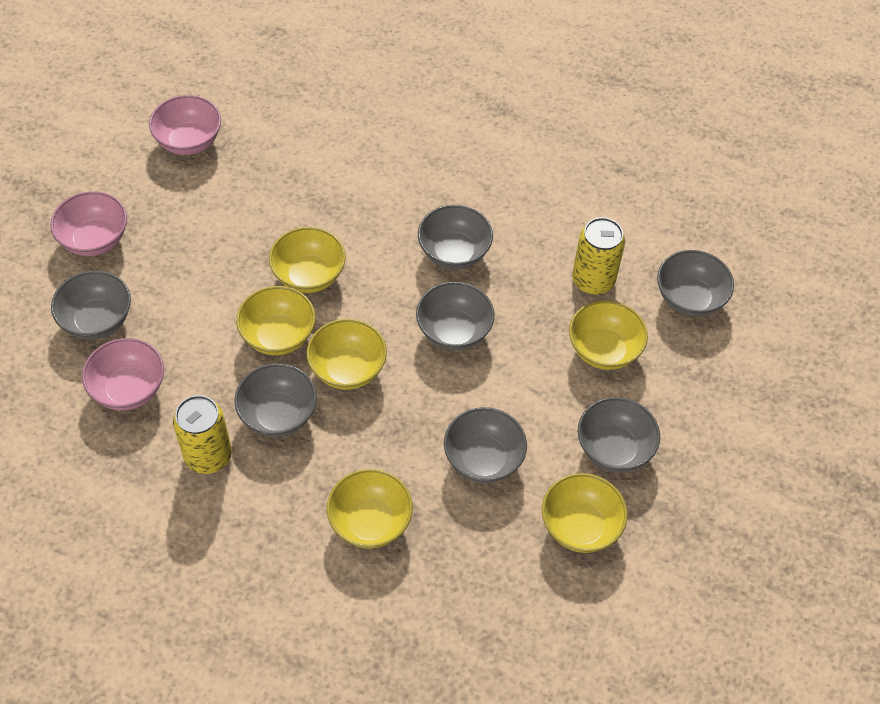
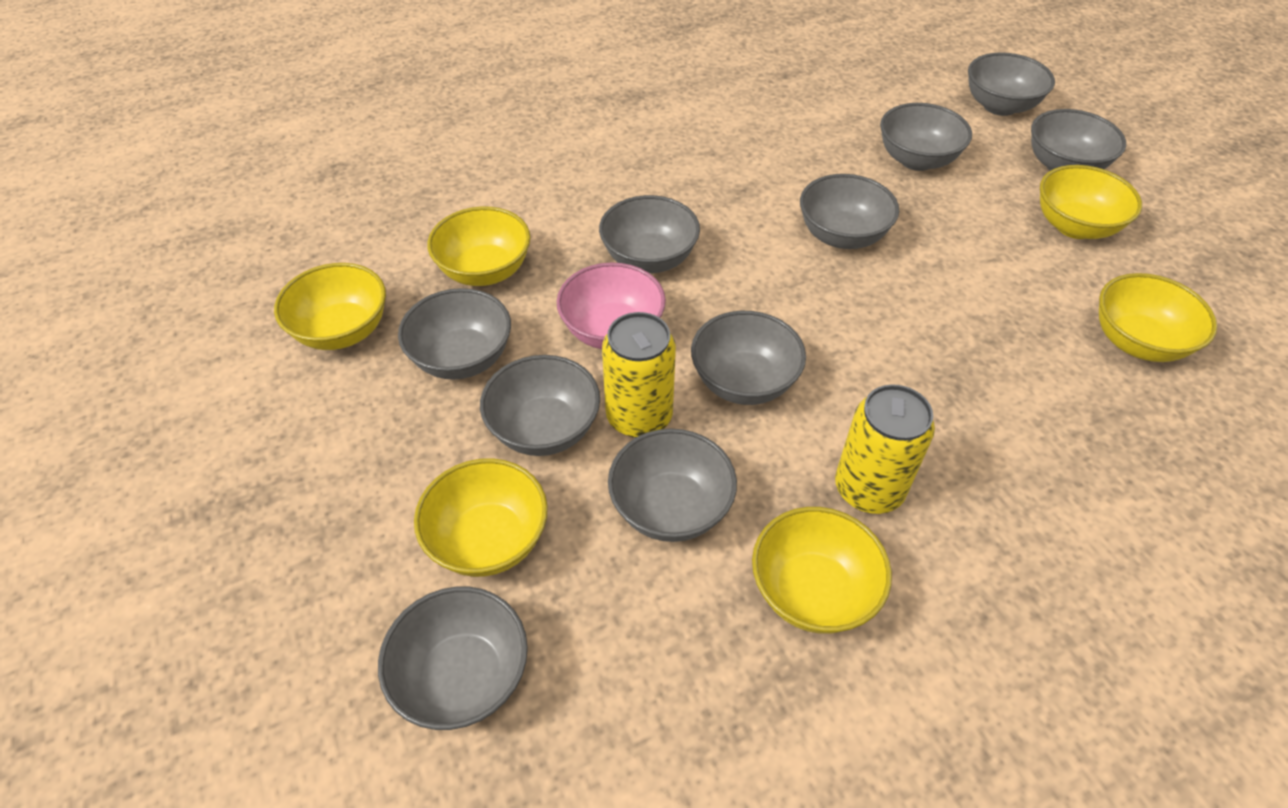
grey bowl: 7 -> 10
pink bowl: 3 -> 1

